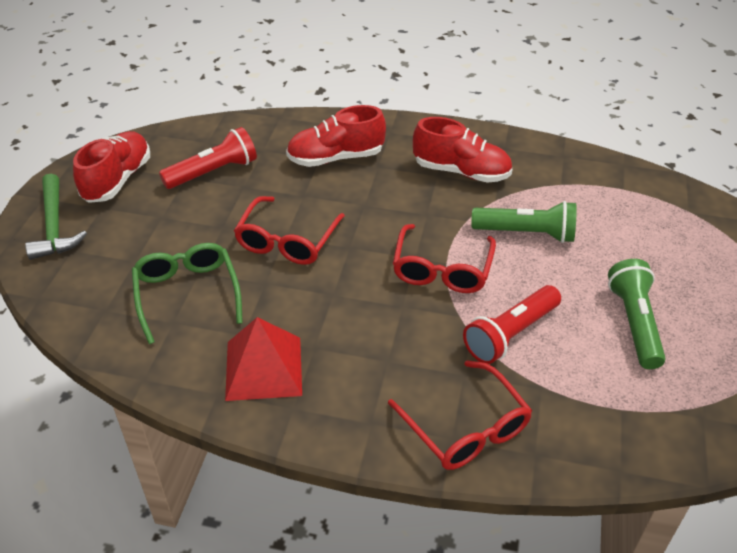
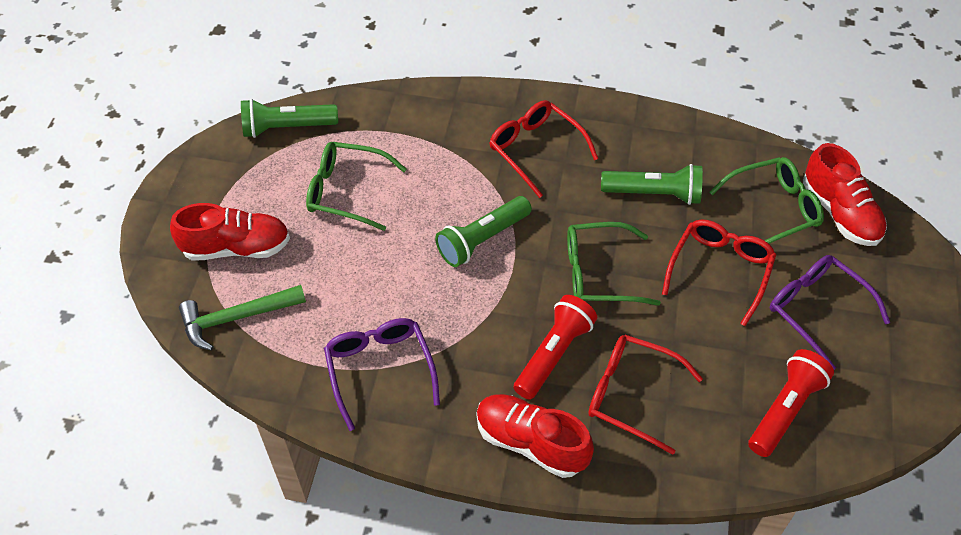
green flashlight: 2 -> 3
green glasses: 1 -> 3
purple glasses: 0 -> 2
red pyramid: 1 -> 0

